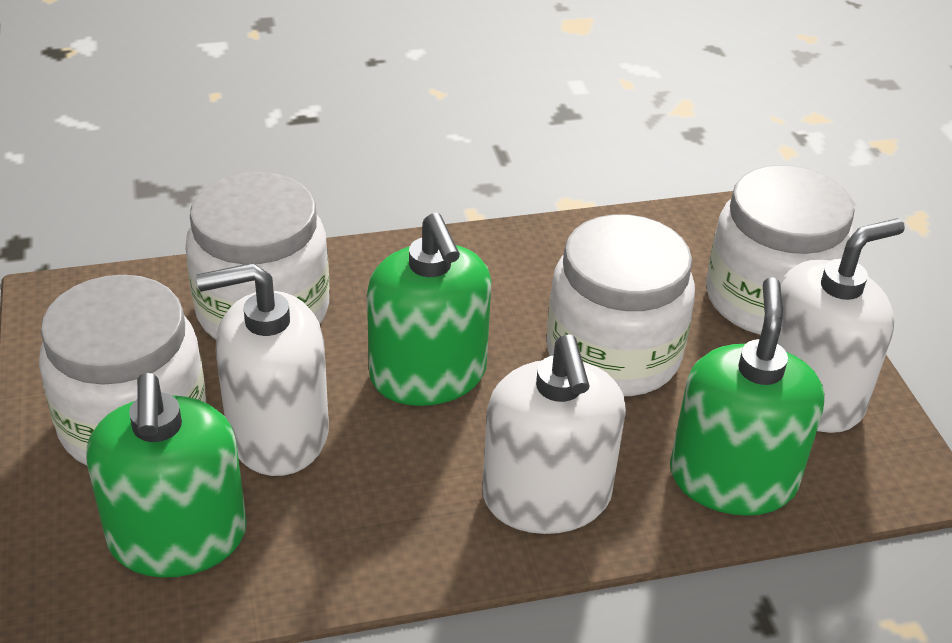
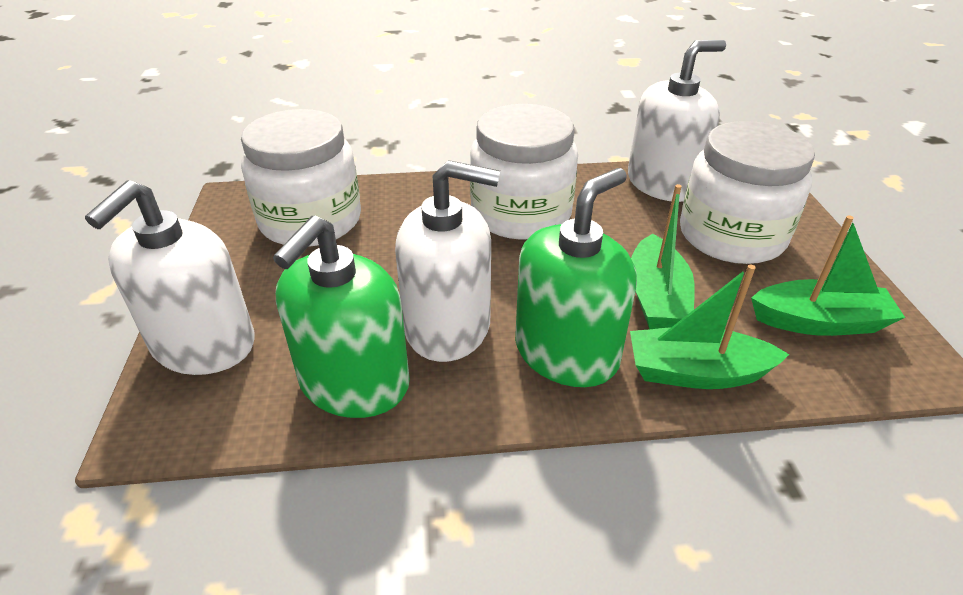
green boat: 0 -> 3
green soap dispenser: 3 -> 2
white jar: 4 -> 3

